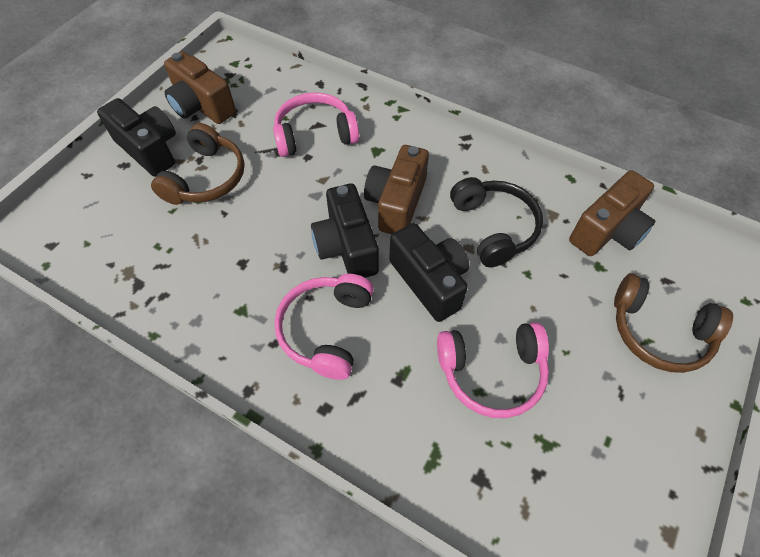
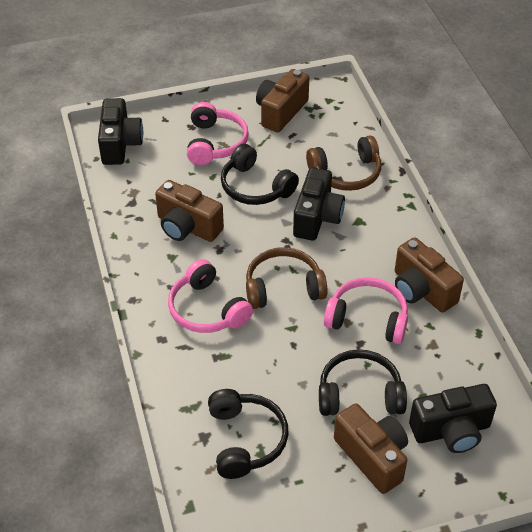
black headphones: 1 -> 3
brown camera: 3 -> 4

